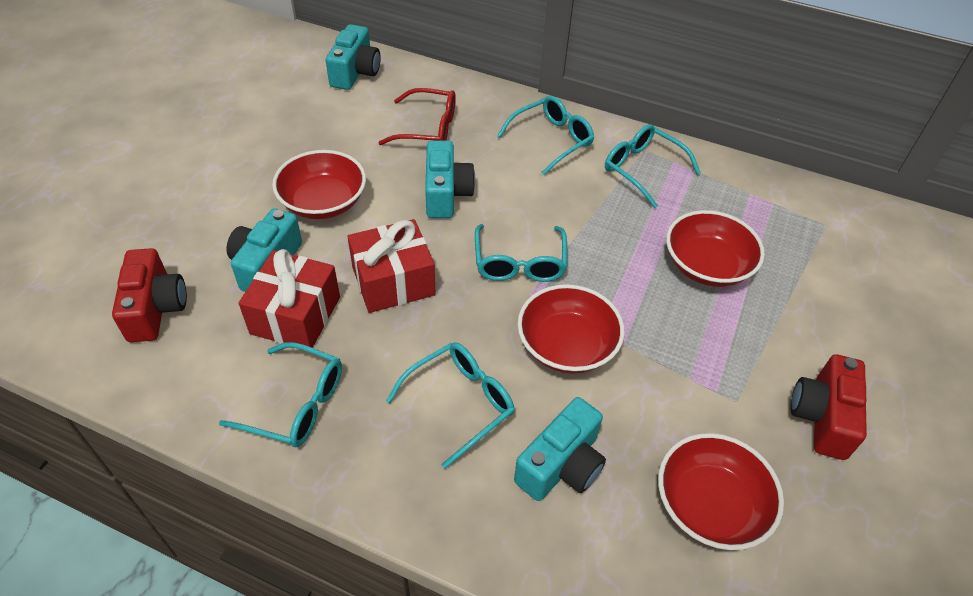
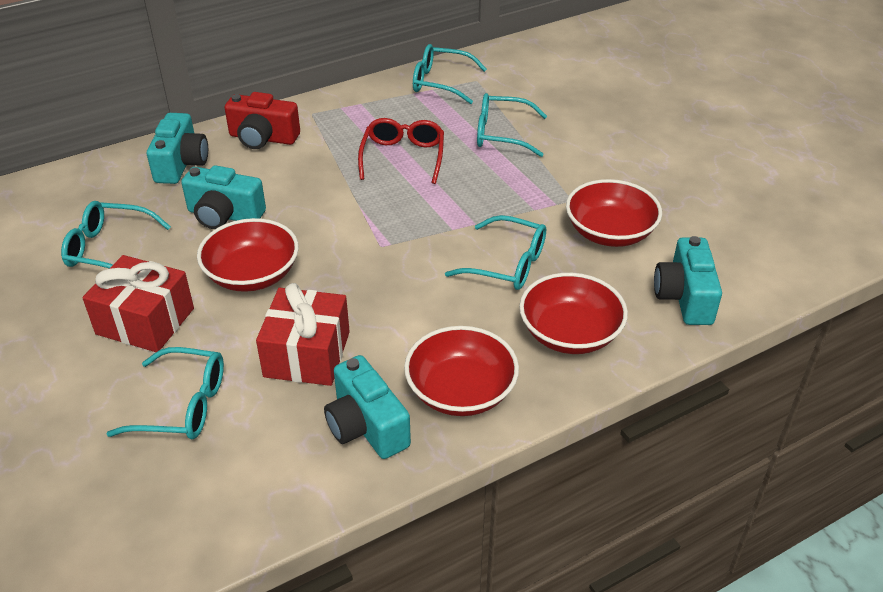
red camera: 2 -> 1

